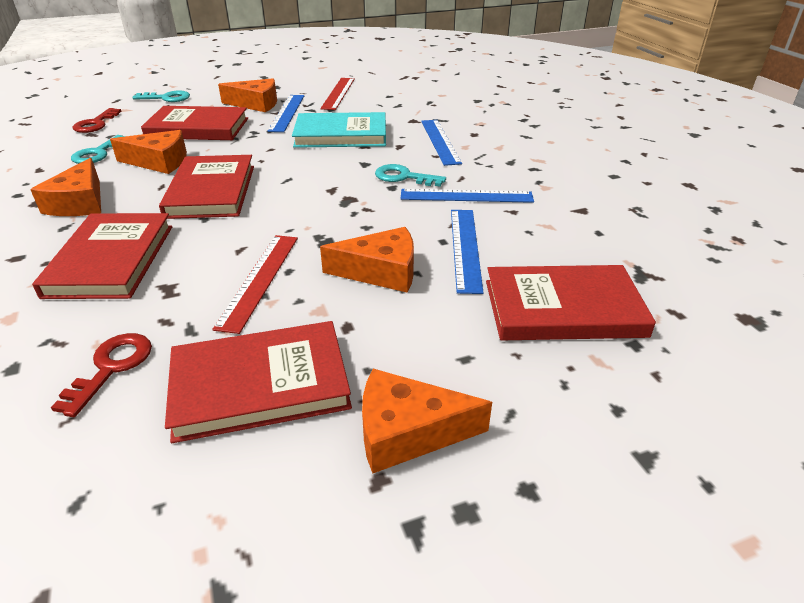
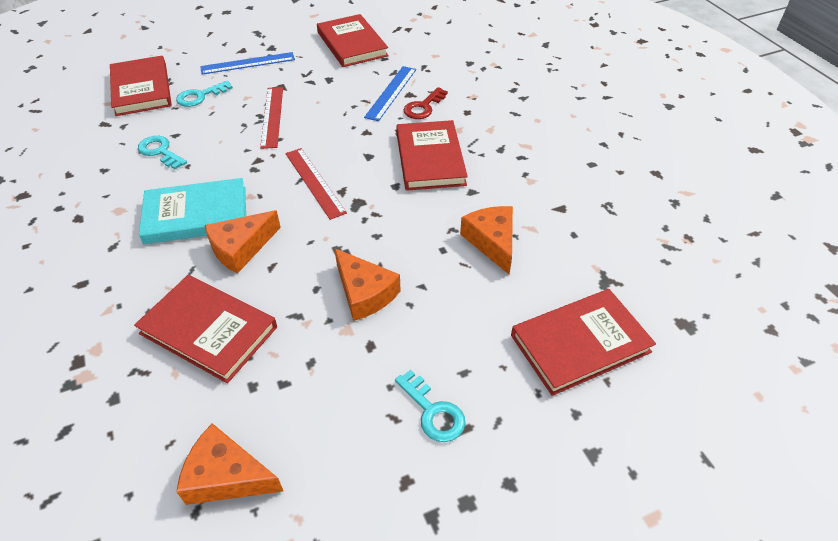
blue ruler: 4 -> 2
orange cheese: 5 -> 4
red key: 2 -> 1

